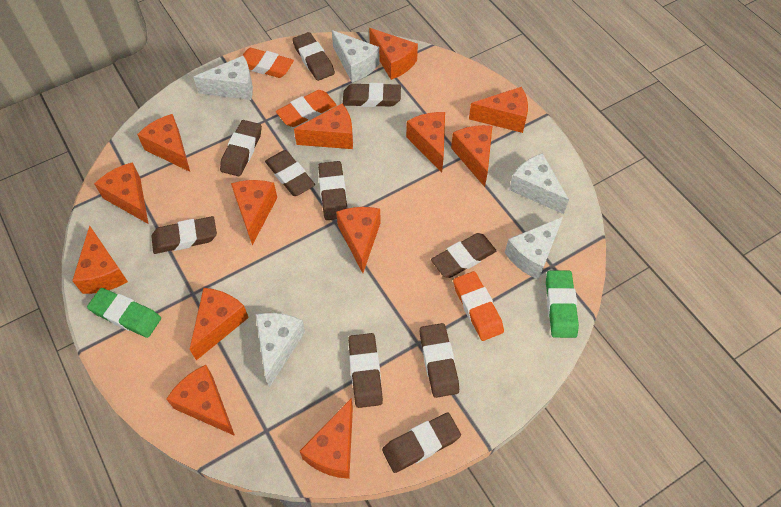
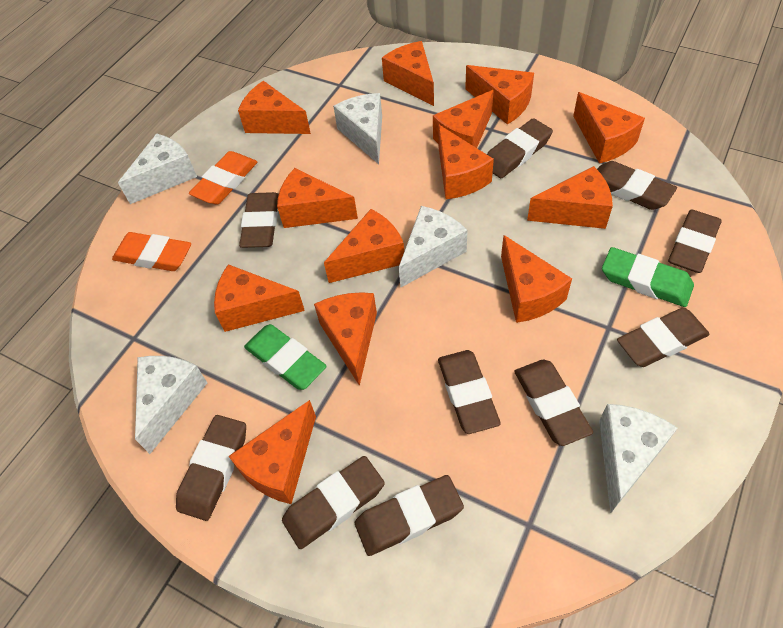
orange eraser: 3 -> 2

